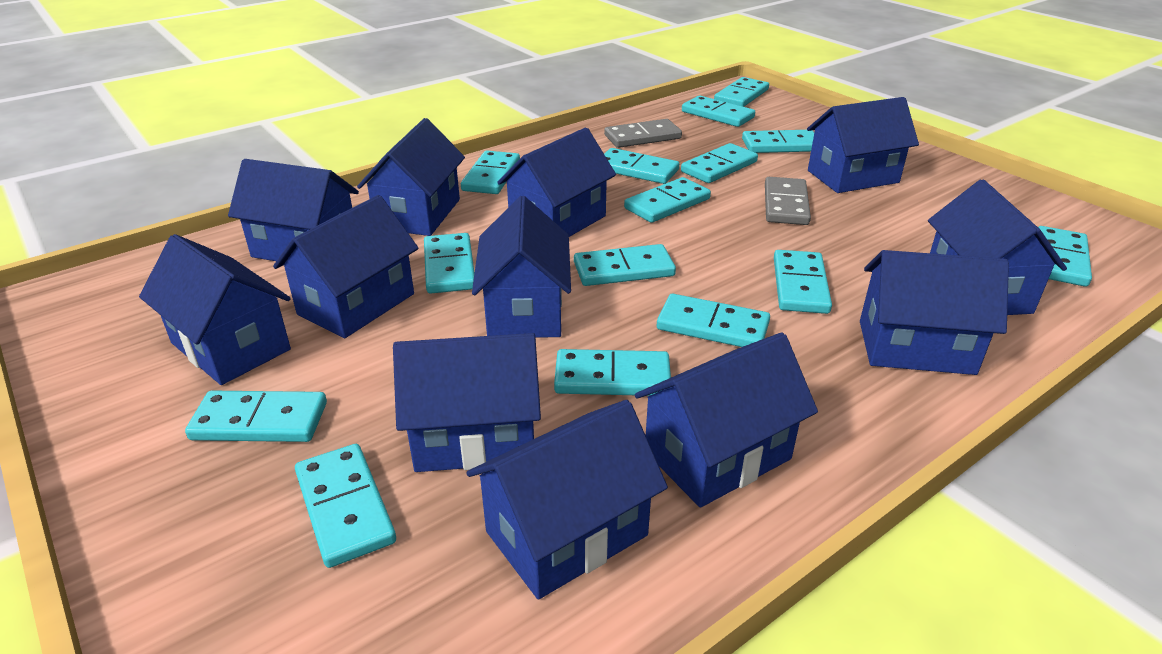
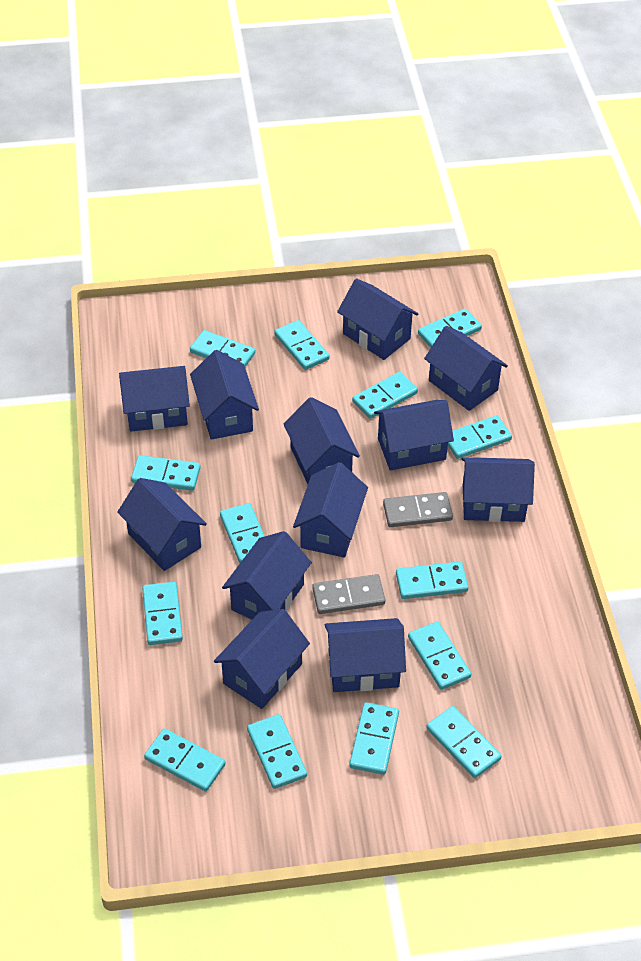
turquoise domino: 15 -> 14

